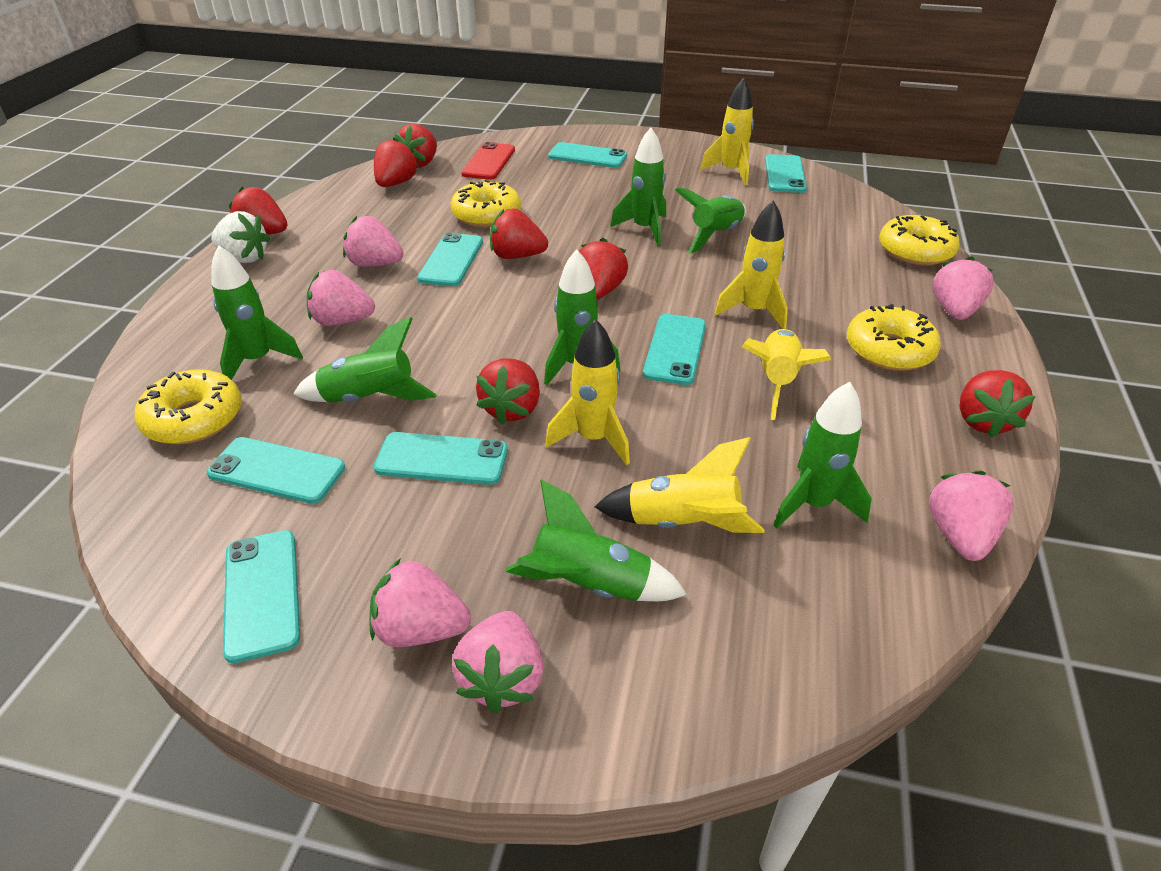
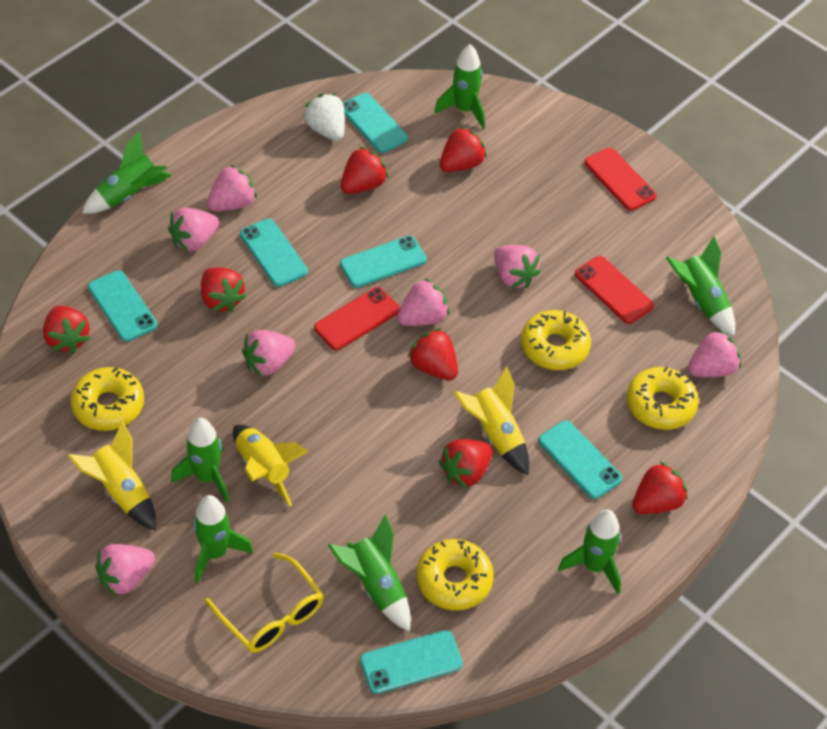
pink strawberry: 6 -> 7
red phone: 1 -> 3
turquoise phone: 7 -> 6
yellow glasses: 0 -> 1
yellow rocket: 5 -> 3

